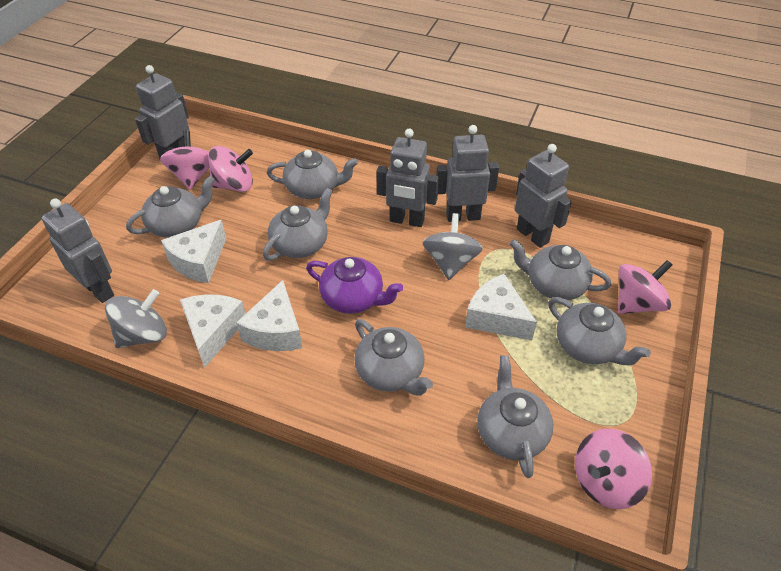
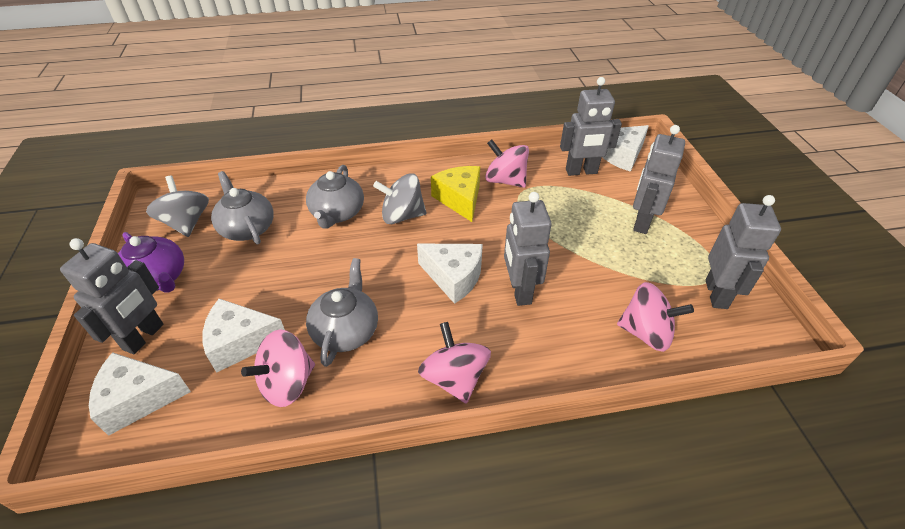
grey teapot: 7 -> 3
yellow cheese: 0 -> 1

